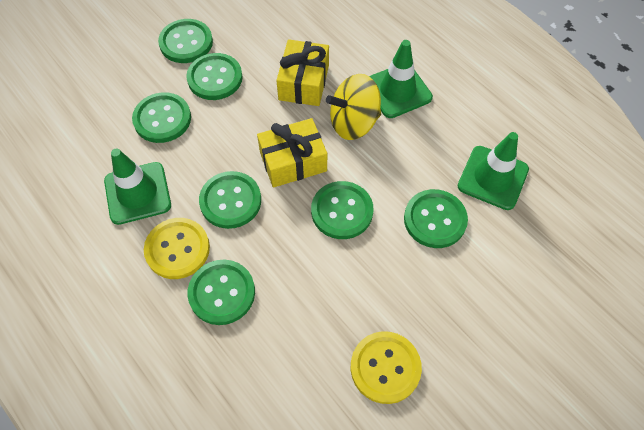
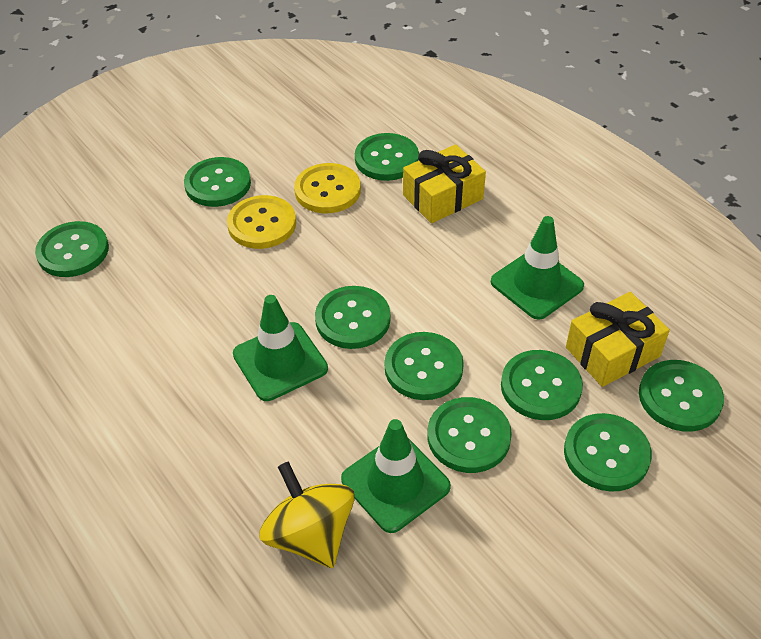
green button: 7 -> 9

